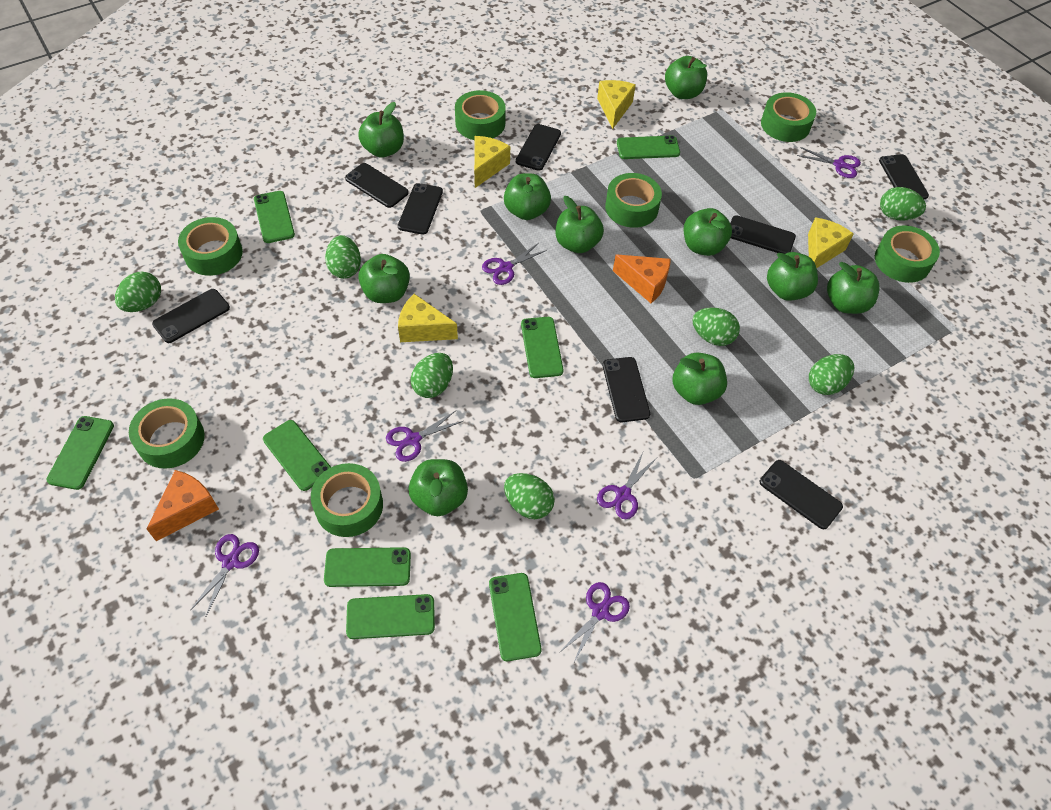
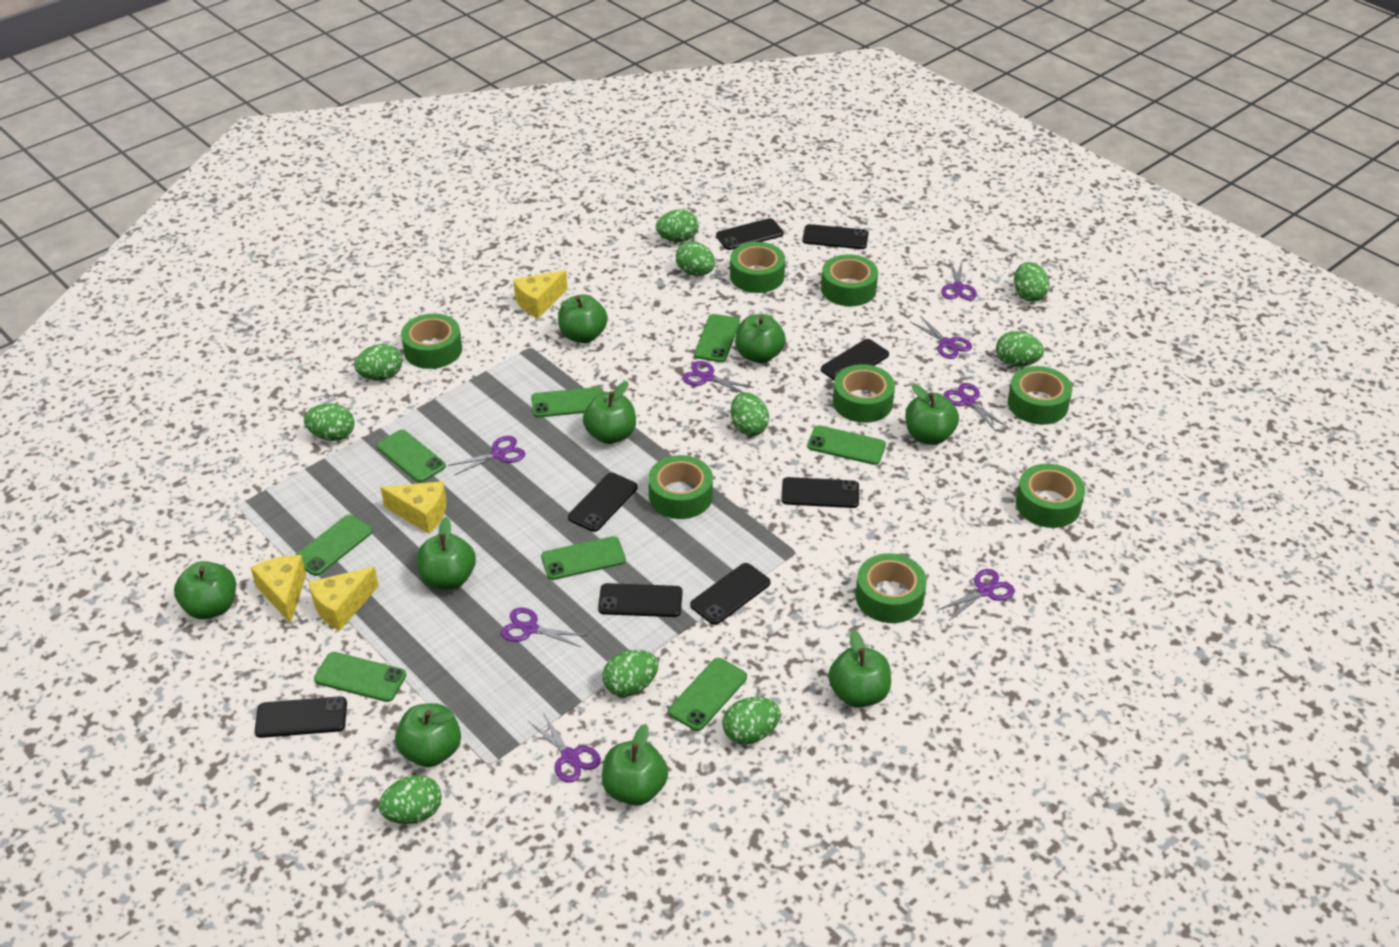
green apple: 10 -> 9
green egg: 7 -> 10
green tape: 7 -> 8
orange cheese: 2 -> 0
purple scissors: 6 -> 8

